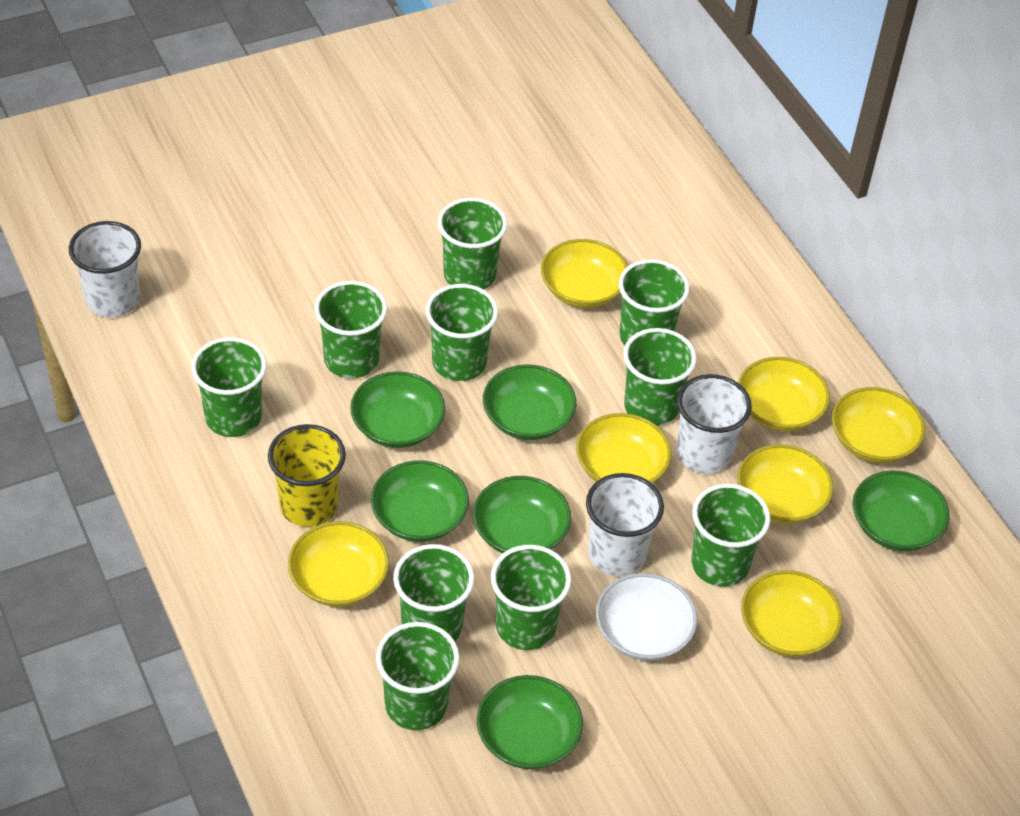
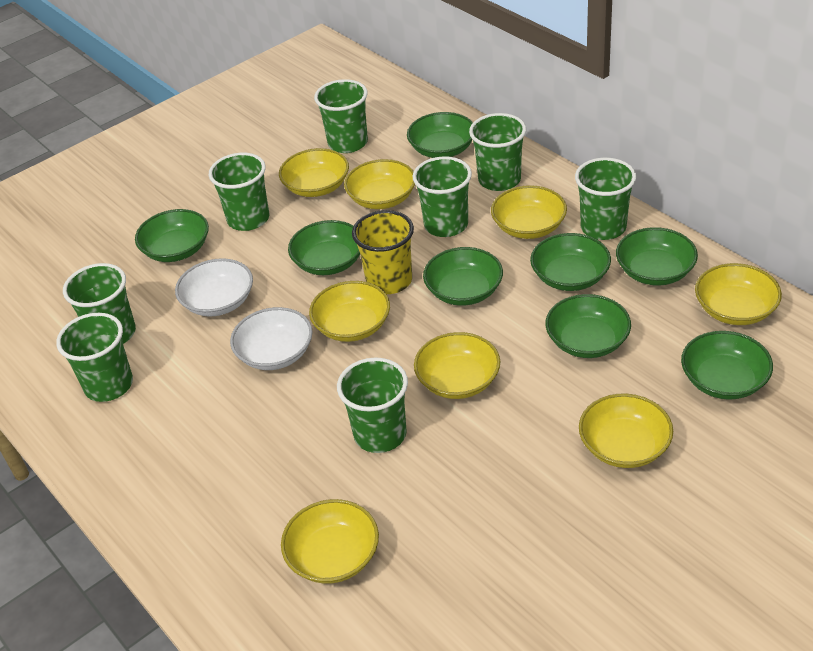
green bowl: 6 -> 8
green cup: 10 -> 8
white bowl: 1 -> 2
white cup: 3 -> 0
yellow bowl: 7 -> 8

